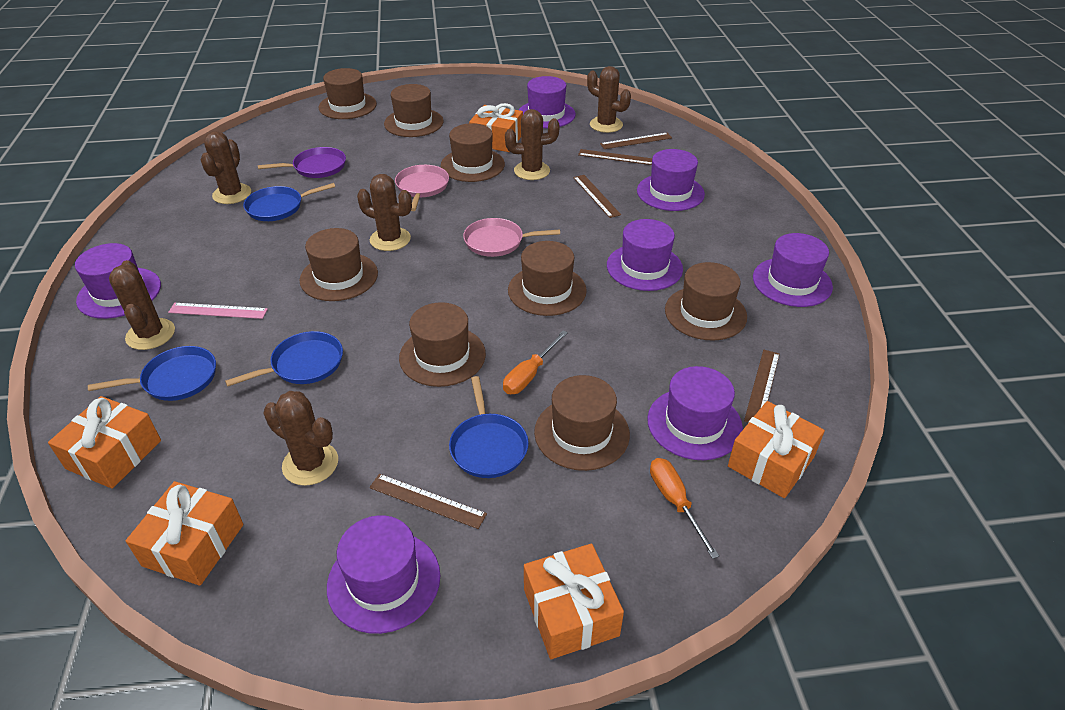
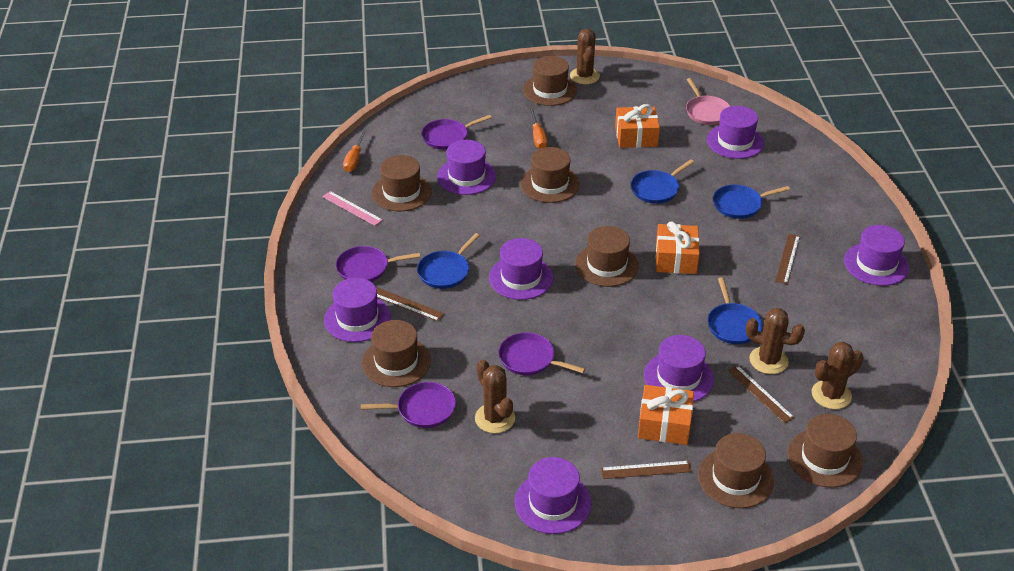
brown cactus: 6 -> 4
brown hat: 8 -> 7
brown ruler: 5 -> 4
orange gift: 5 -> 3
pink pan: 2 -> 1
purple pan: 1 -> 4

